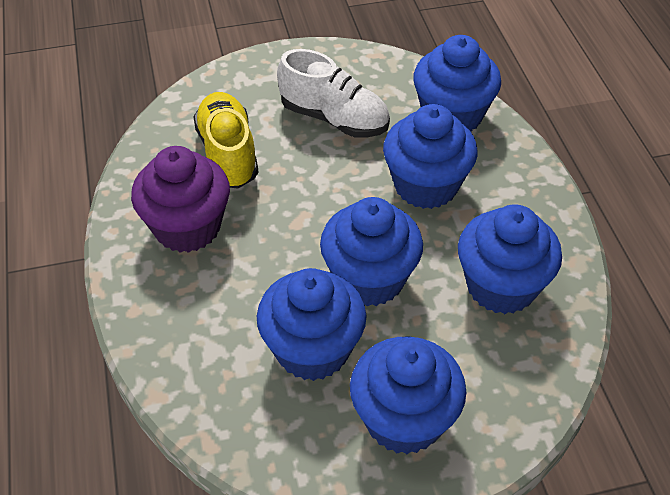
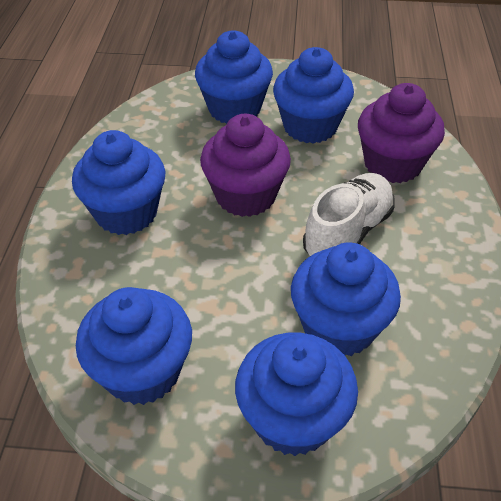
purple cupcake: 1 -> 2
yellow shoe: 1 -> 0

